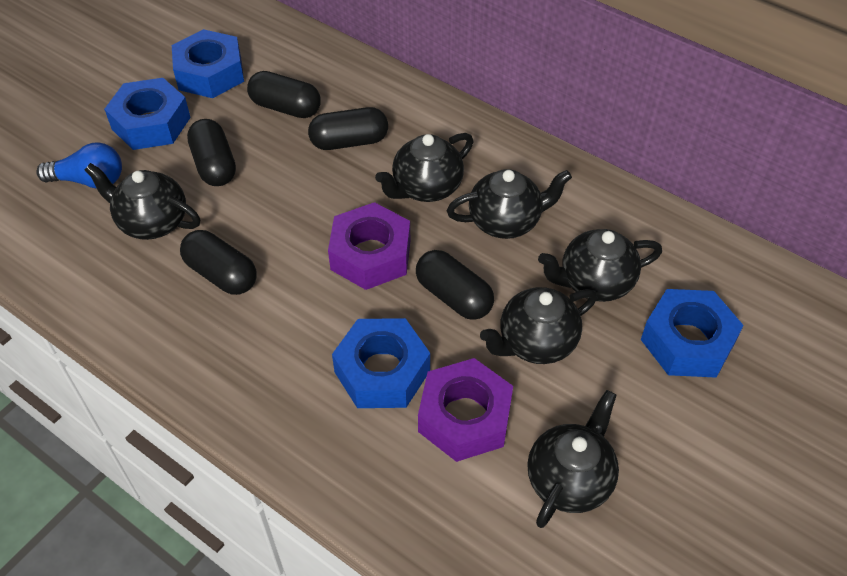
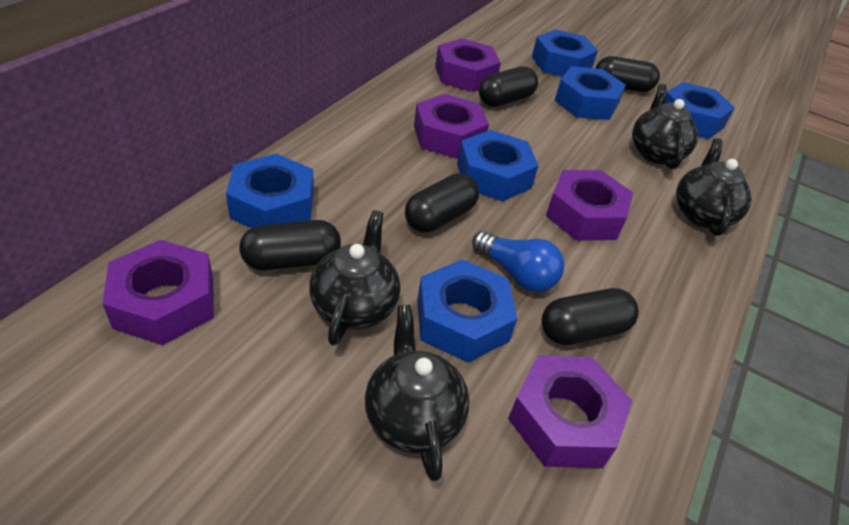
black teapot: 6 -> 4
blue nut: 4 -> 6
purple nut: 2 -> 5

